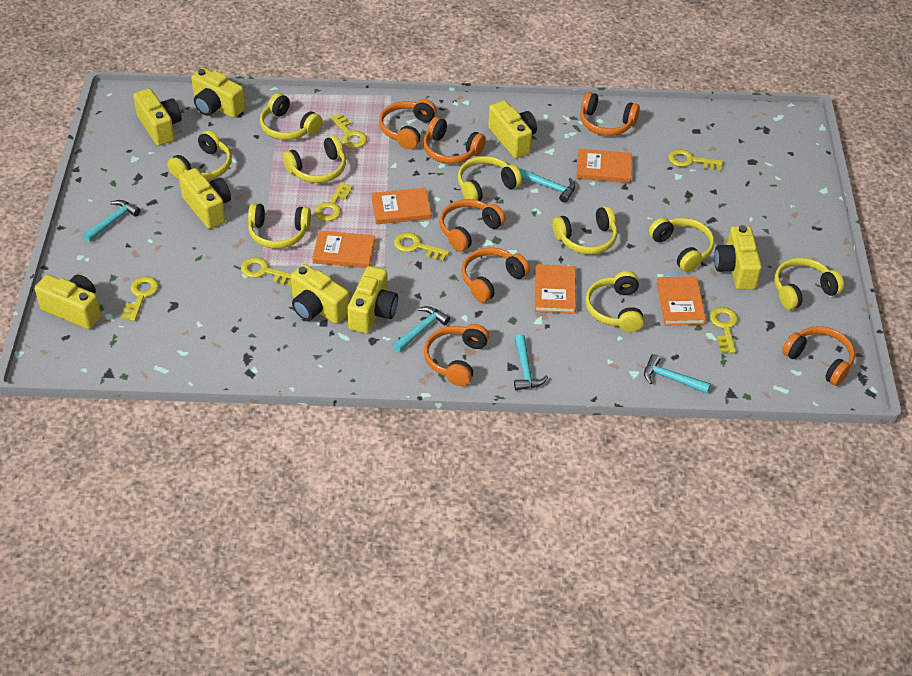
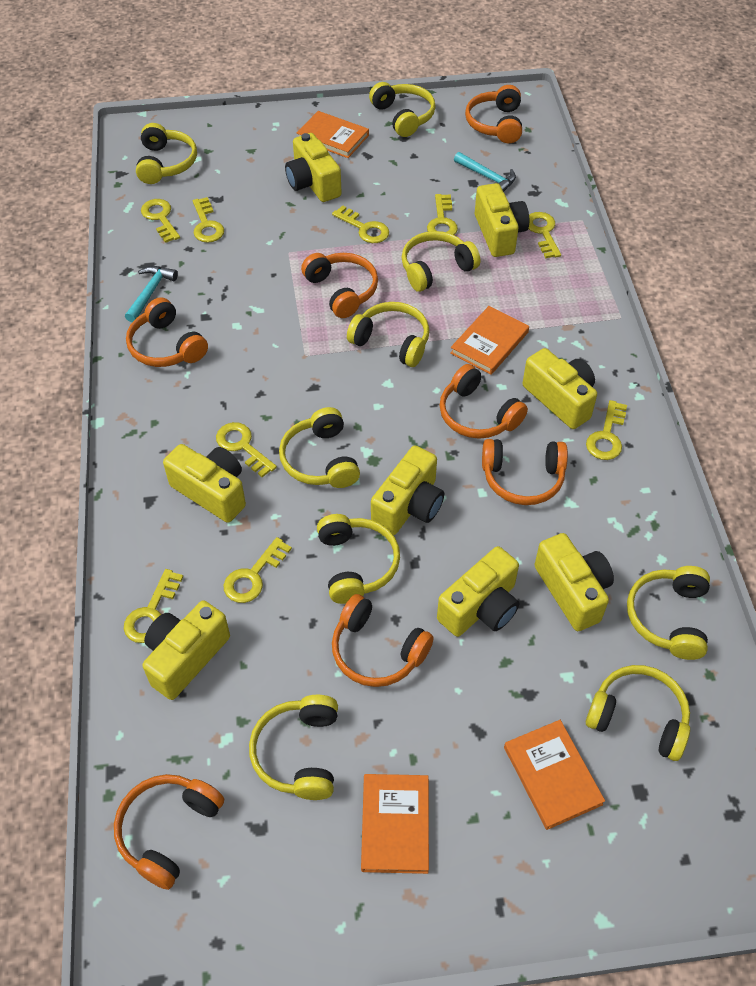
orange book: 5 -> 4
turquoise hammer: 5 -> 2
yellow key: 7 -> 9

